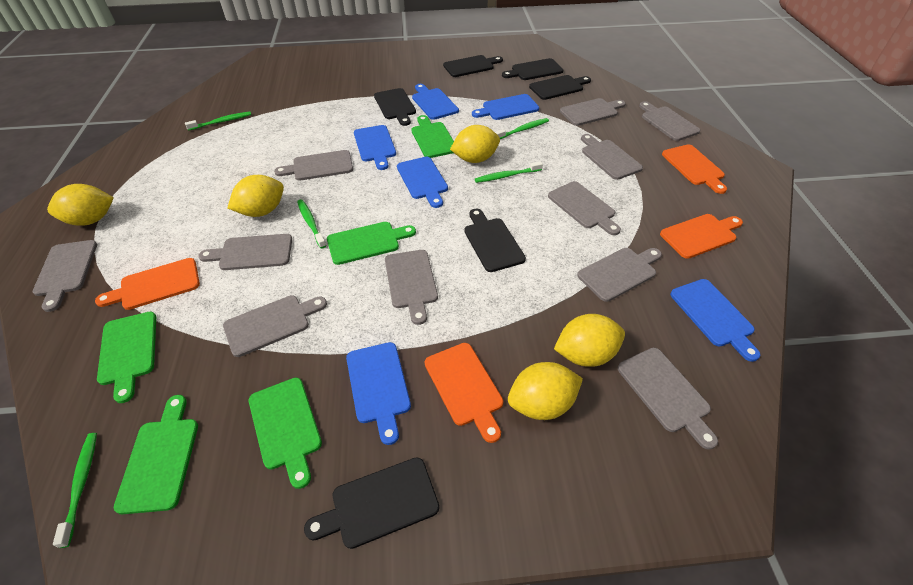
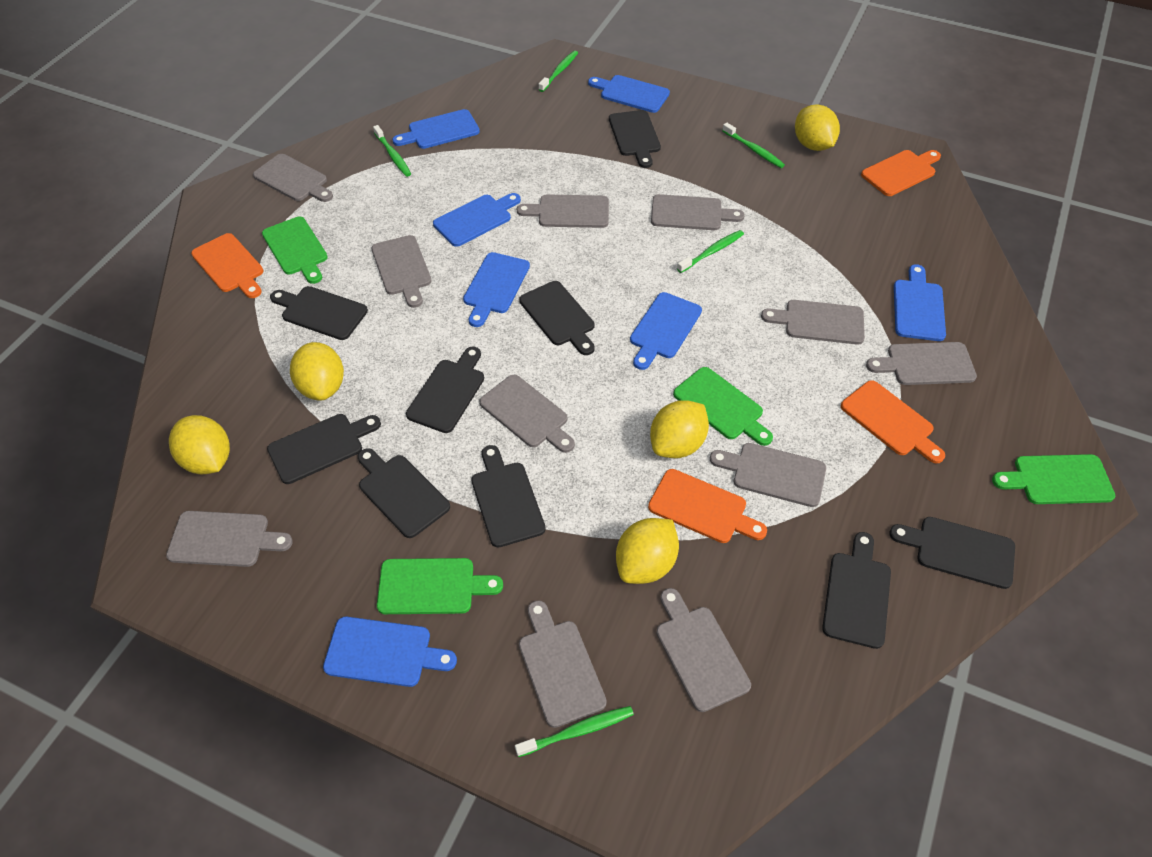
black cutting board: 6 -> 9
blue cutting board: 6 -> 7
green cutting board: 5 -> 4

